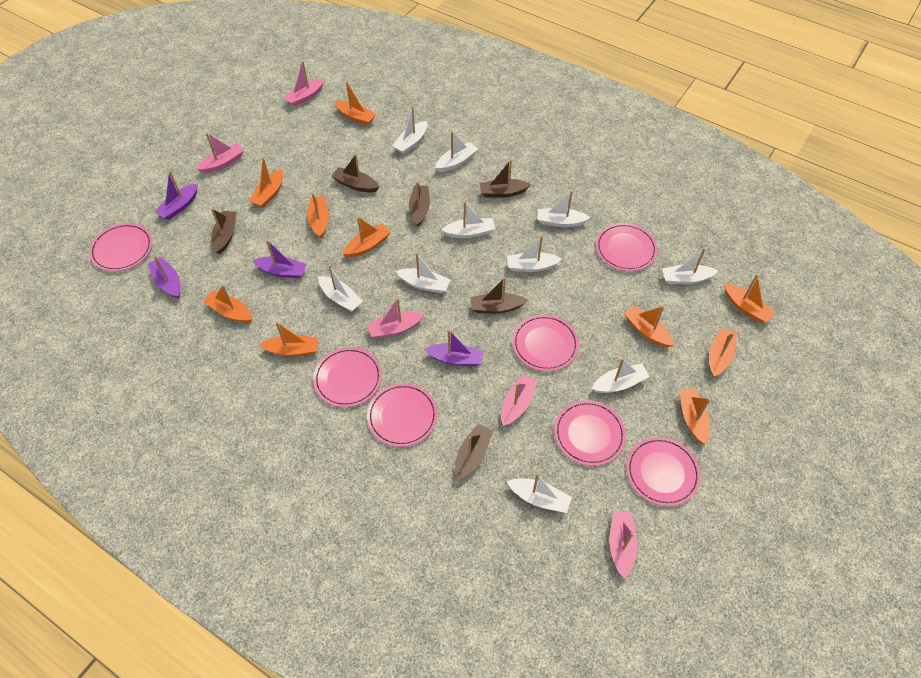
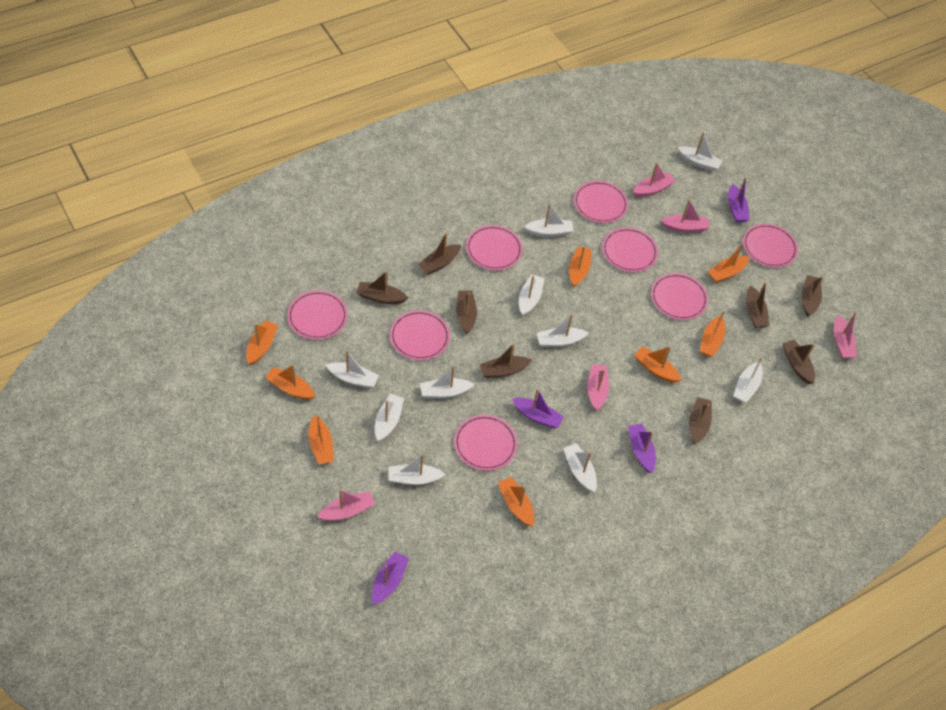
brown boat: 6 -> 8
orange boat: 10 -> 8
pink plate: 7 -> 8

